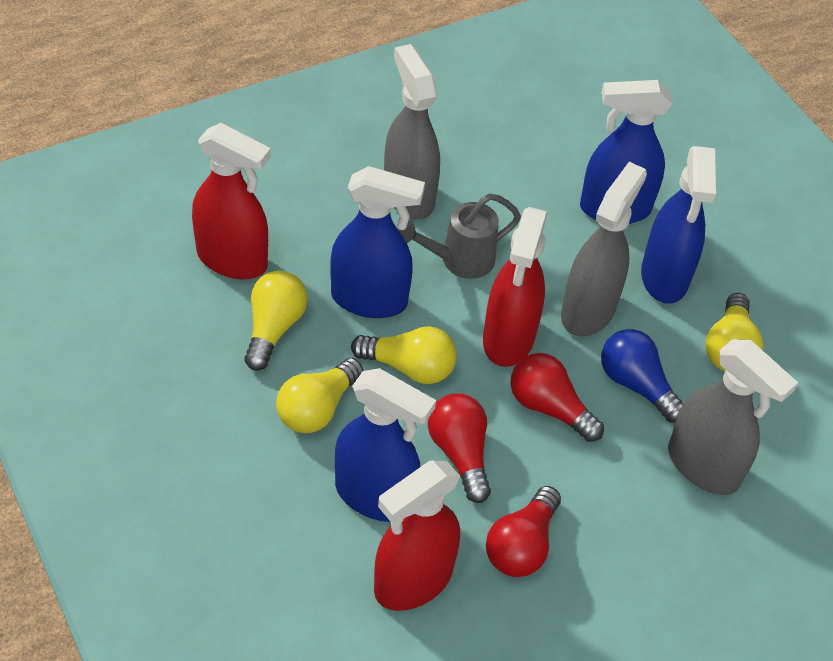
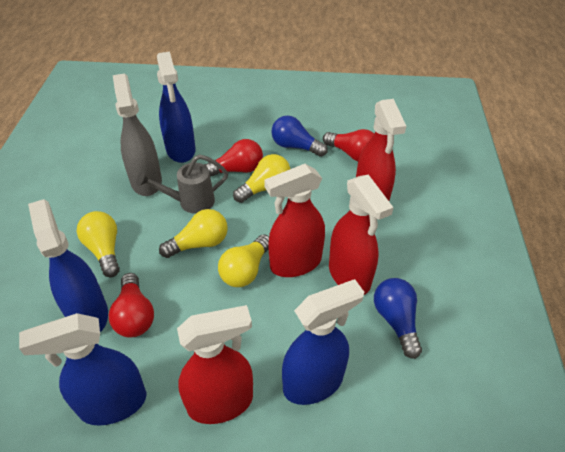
blue light bulb: 1 -> 2
grey spray bottle: 3 -> 1
red spray bottle: 3 -> 4

